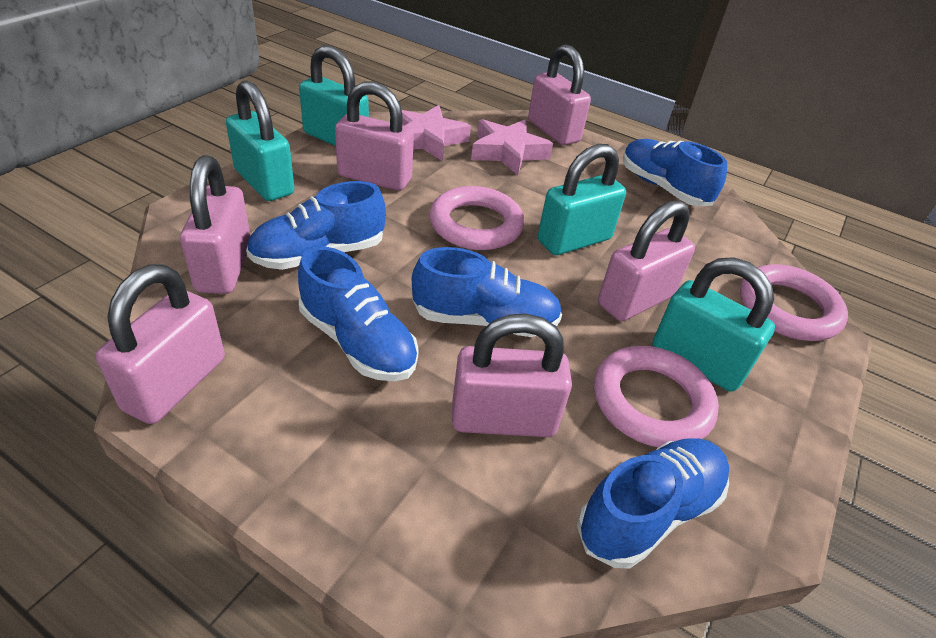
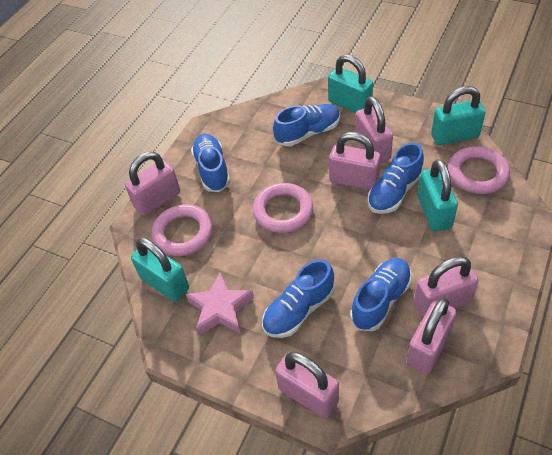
pink star: 2 -> 1

